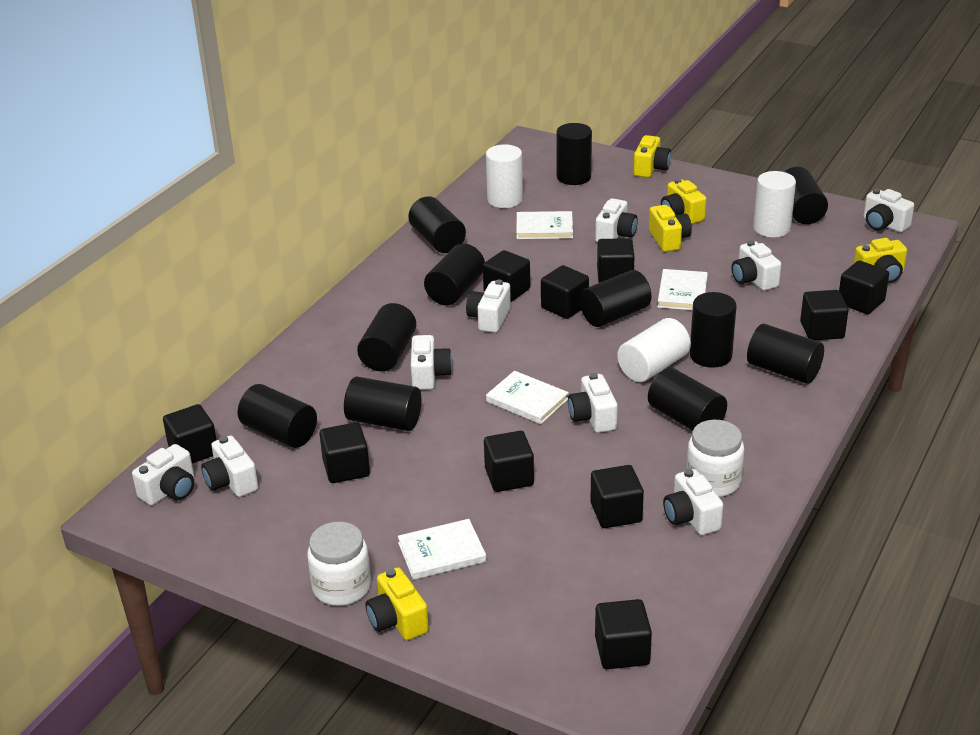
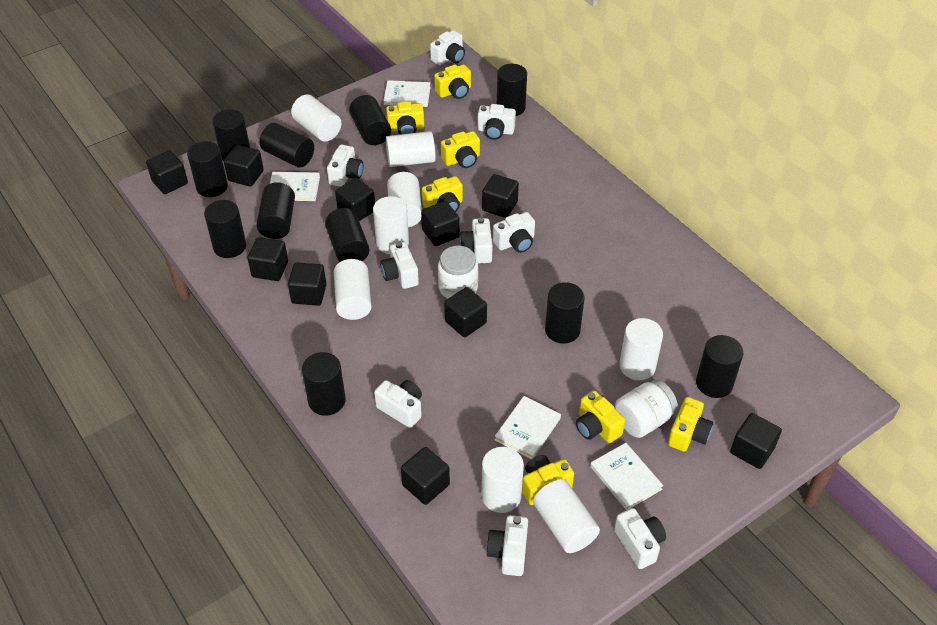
white cylinder: 3 -> 8
yellow camera: 5 -> 7

